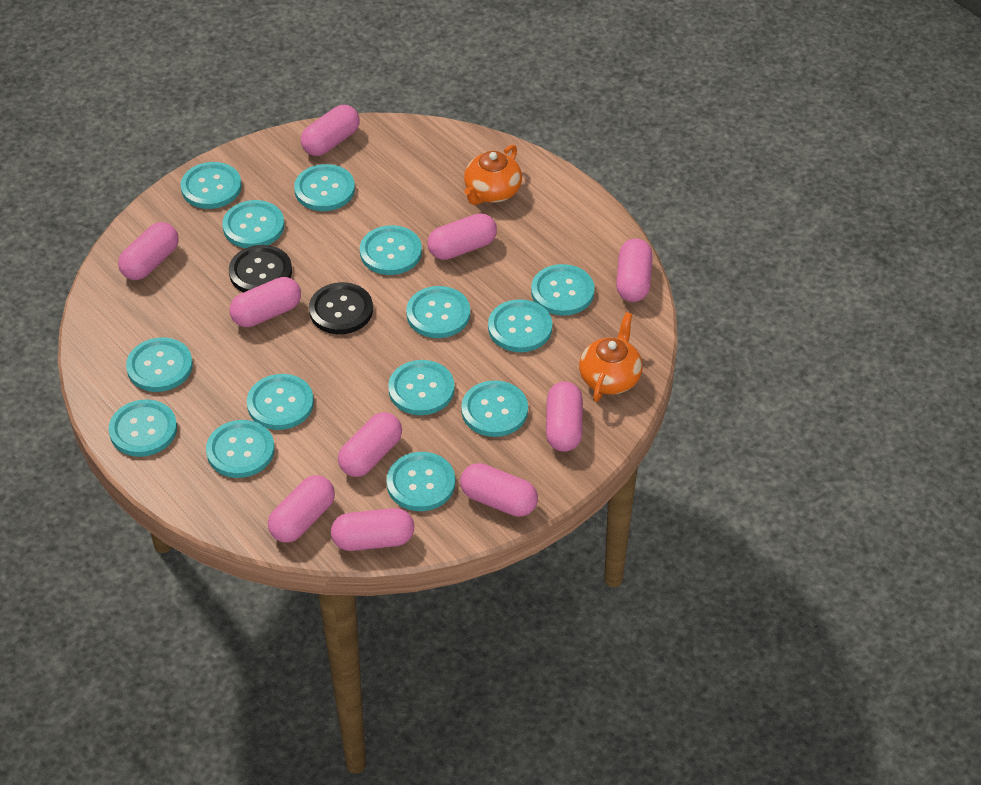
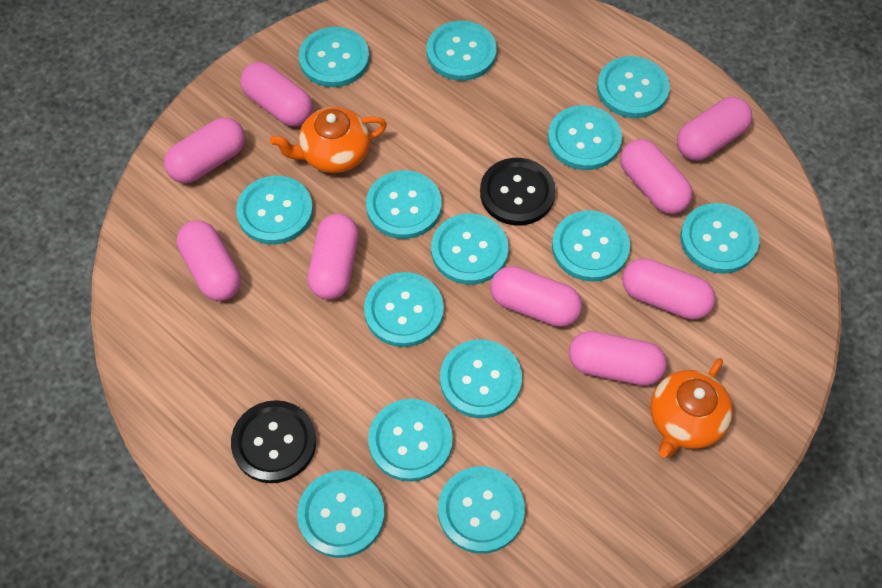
pink capsule: 10 -> 9

